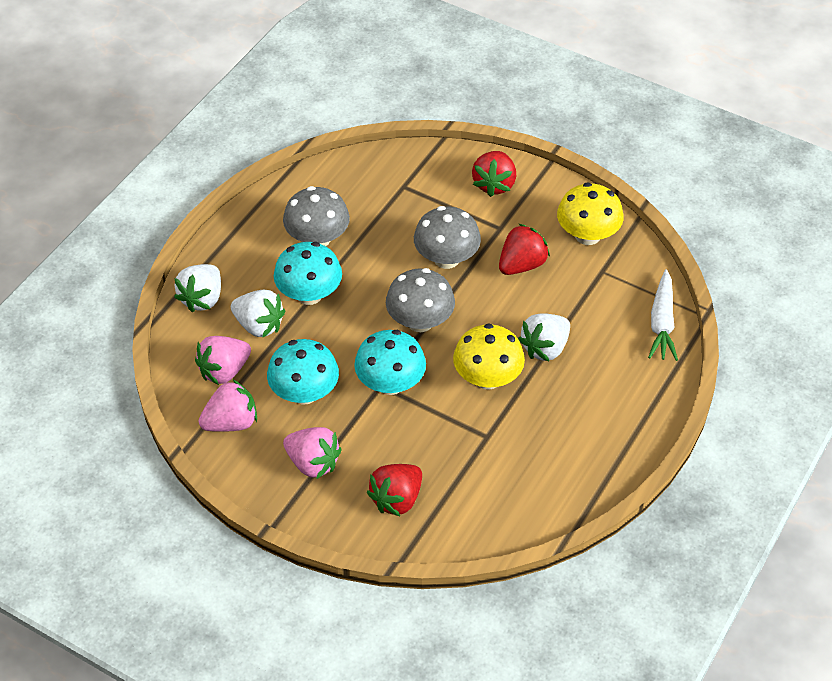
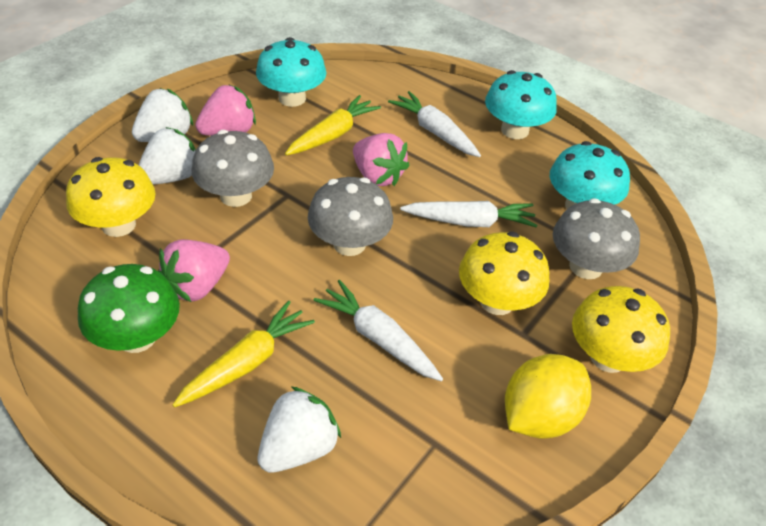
green mushroom: 0 -> 1
red strawberry: 3 -> 0
white carrot: 1 -> 3
yellow carrot: 0 -> 2
yellow lemon: 0 -> 1
yellow mushroom: 2 -> 3

